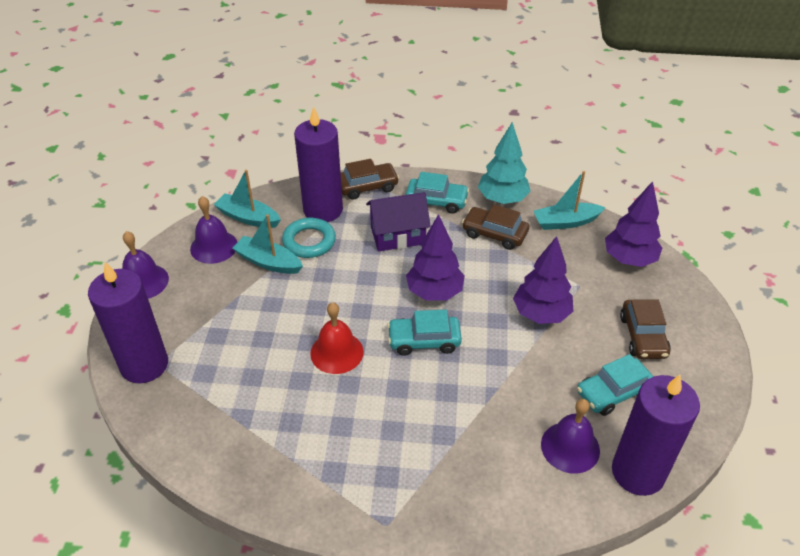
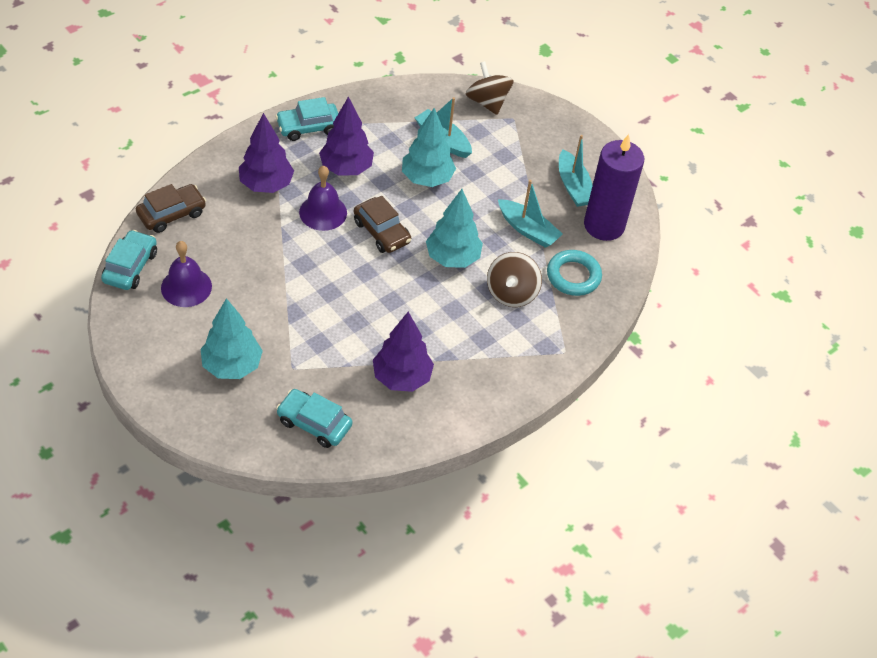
brown car: 3 -> 2
brown spinning top: 0 -> 2
purple bell: 3 -> 2
purple candle: 3 -> 1
purple house: 1 -> 0
red bell: 1 -> 0
turquoise tree: 1 -> 3

